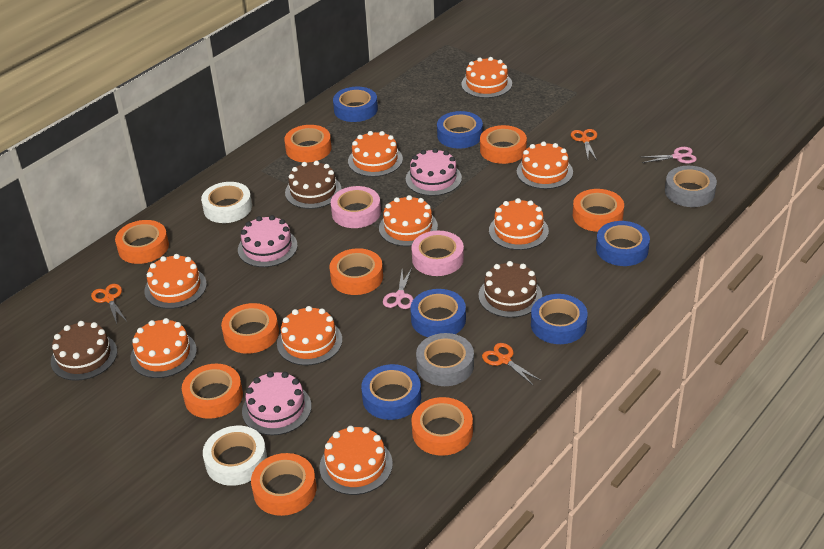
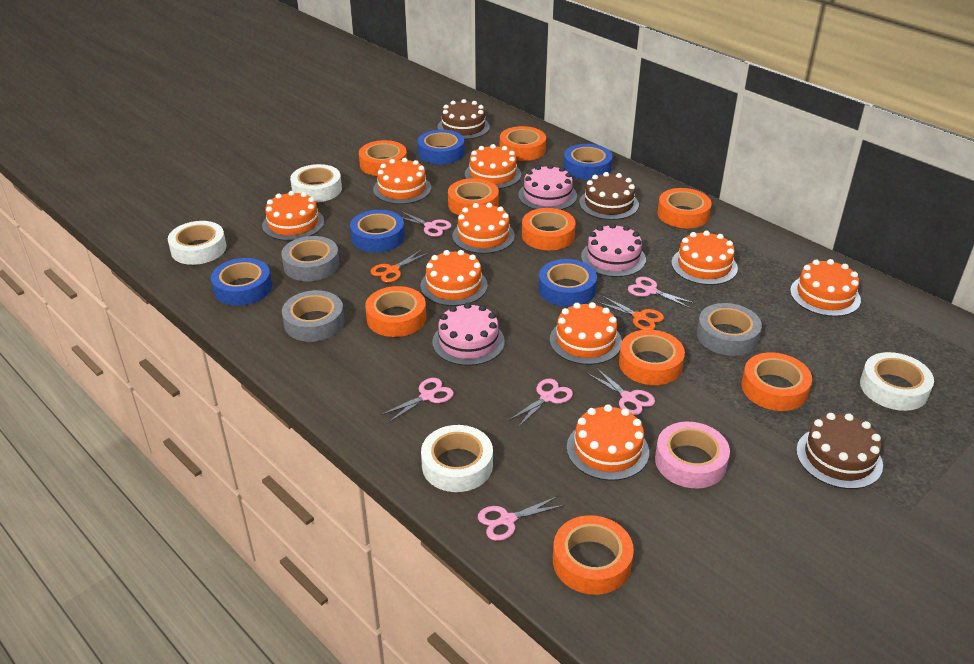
blue tape: 6 -> 5
grey tape: 2 -> 3
orange scissors: 3 -> 2
pink scissors: 2 -> 6
pink tape: 2 -> 1
white tape: 2 -> 4

